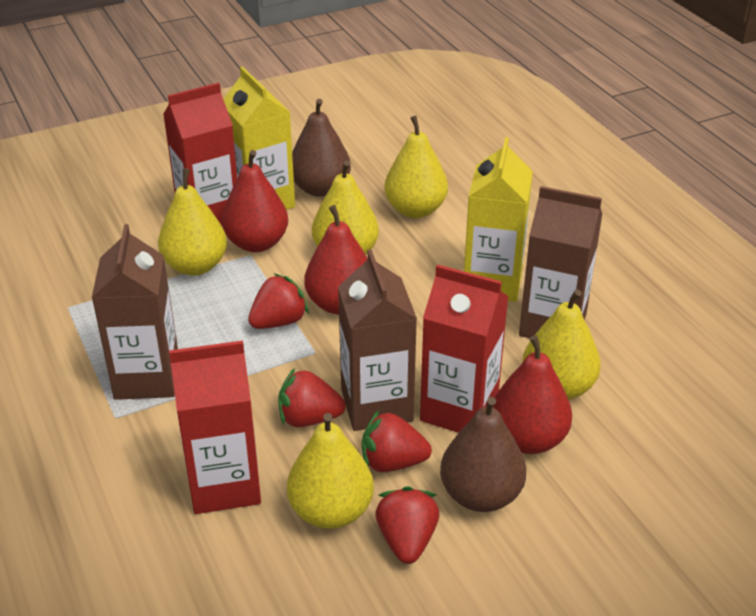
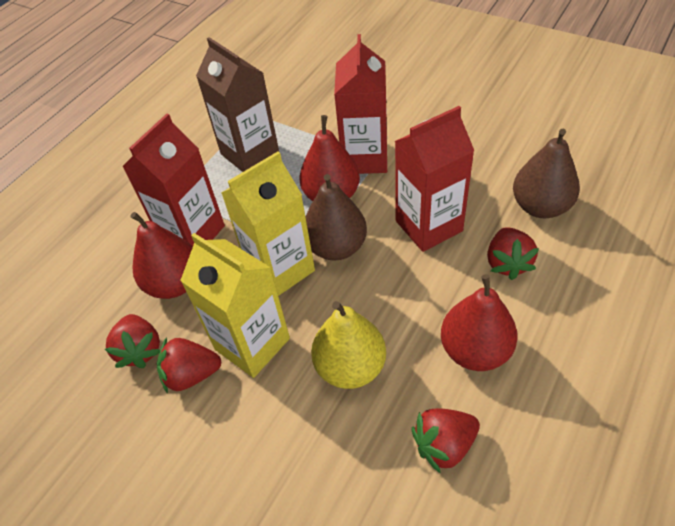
brown carton: 3 -> 1
yellow pear: 5 -> 1

